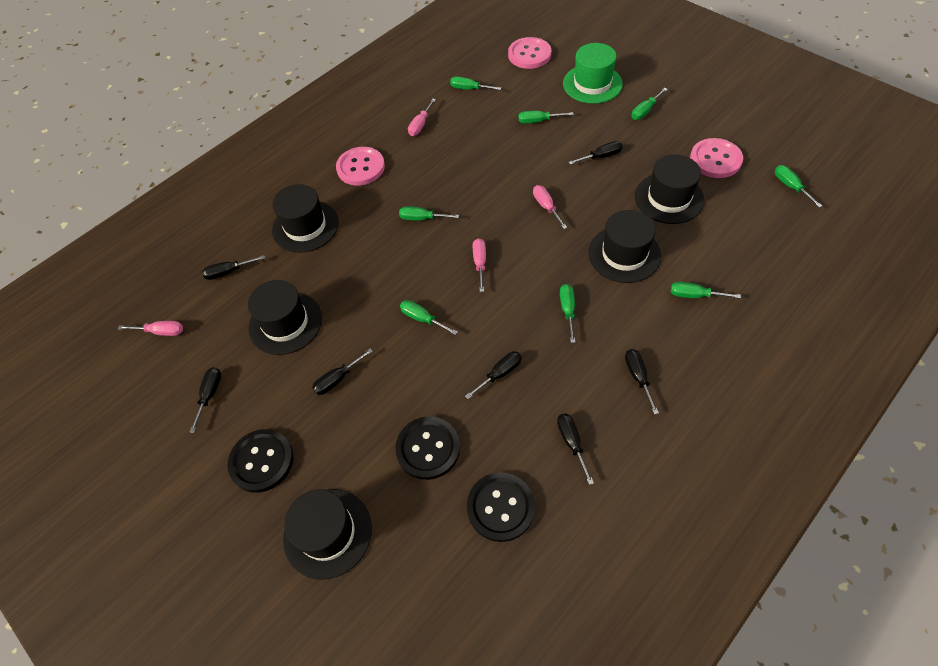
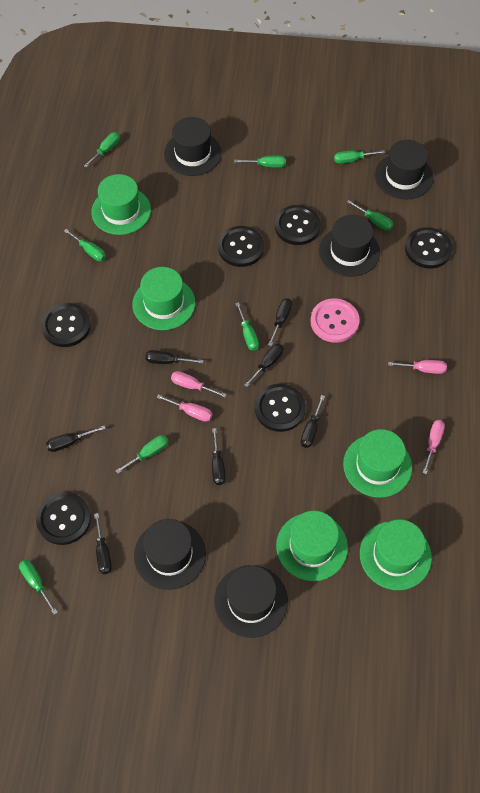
black button: 3 -> 6
green hat: 1 -> 5
pink button: 3 -> 1

